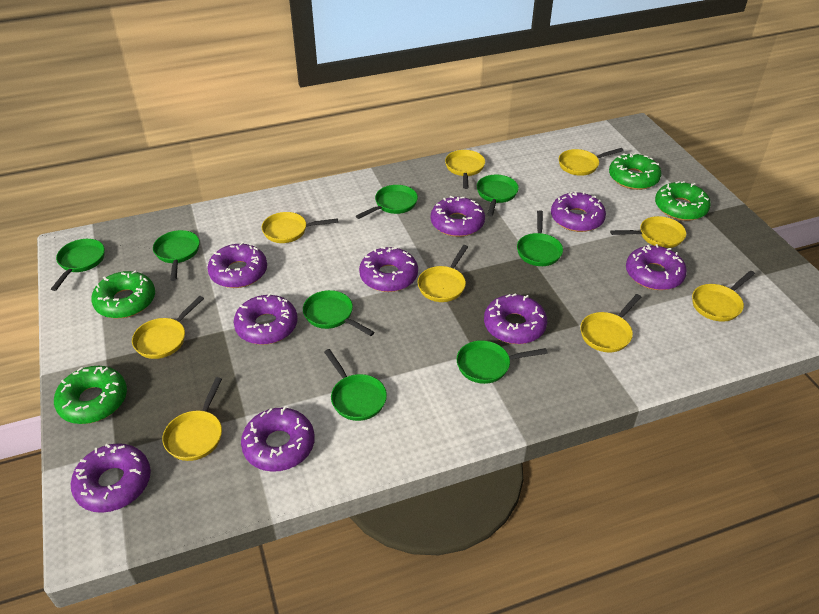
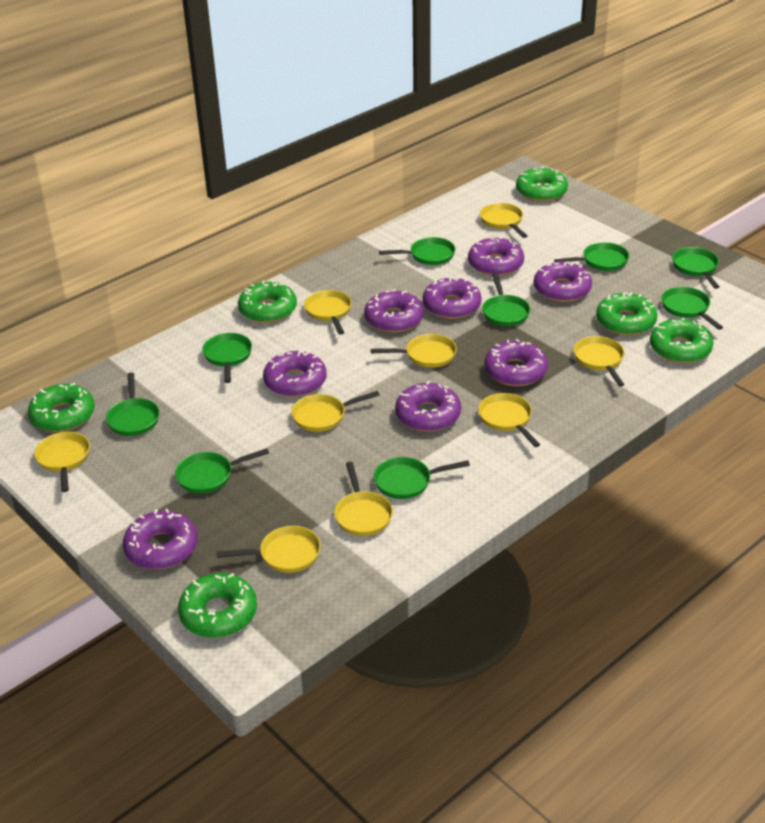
green donut: 4 -> 6
green pan: 8 -> 9
purple donut: 9 -> 8

